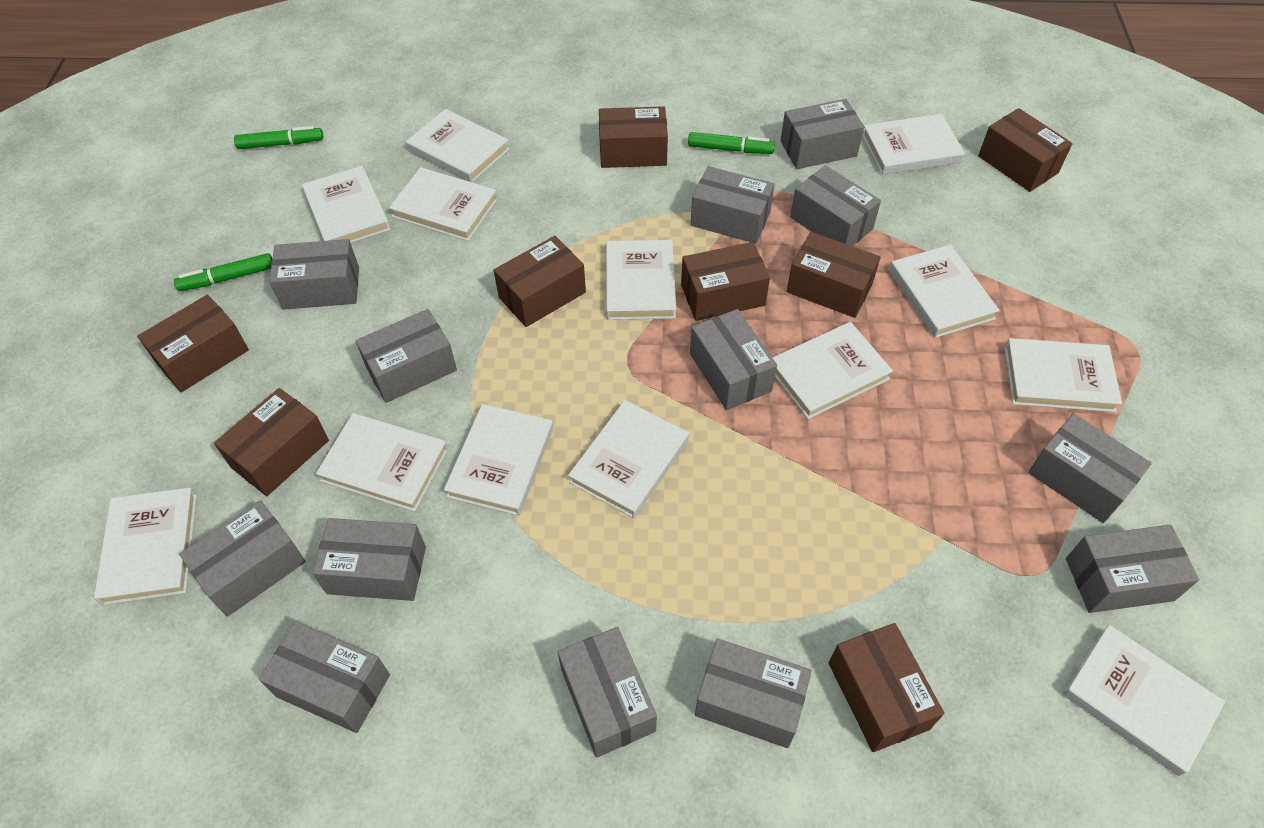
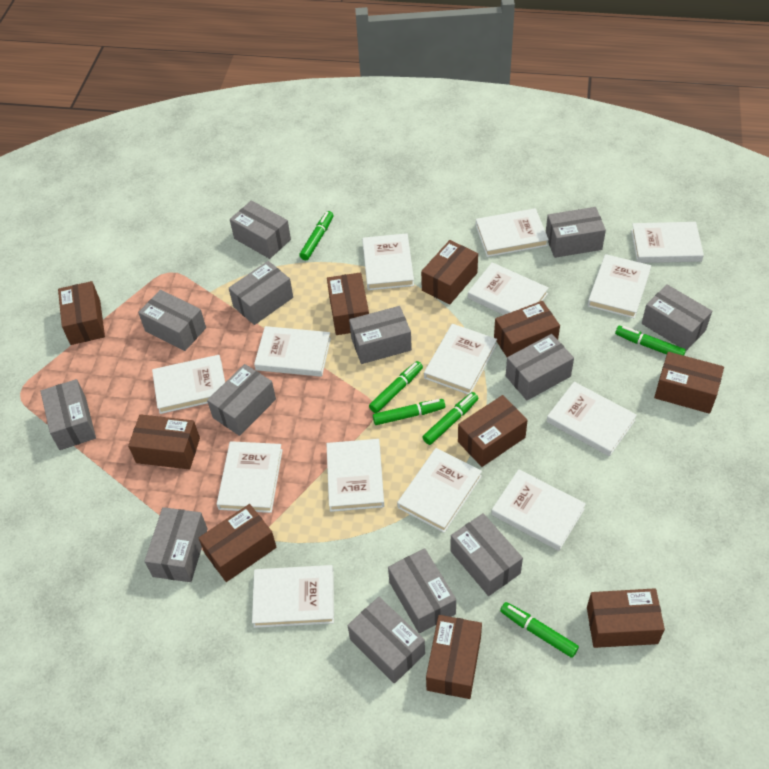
brown box: 8 -> 10
green marker: 3 -> 6
white book: 13 -> 14

